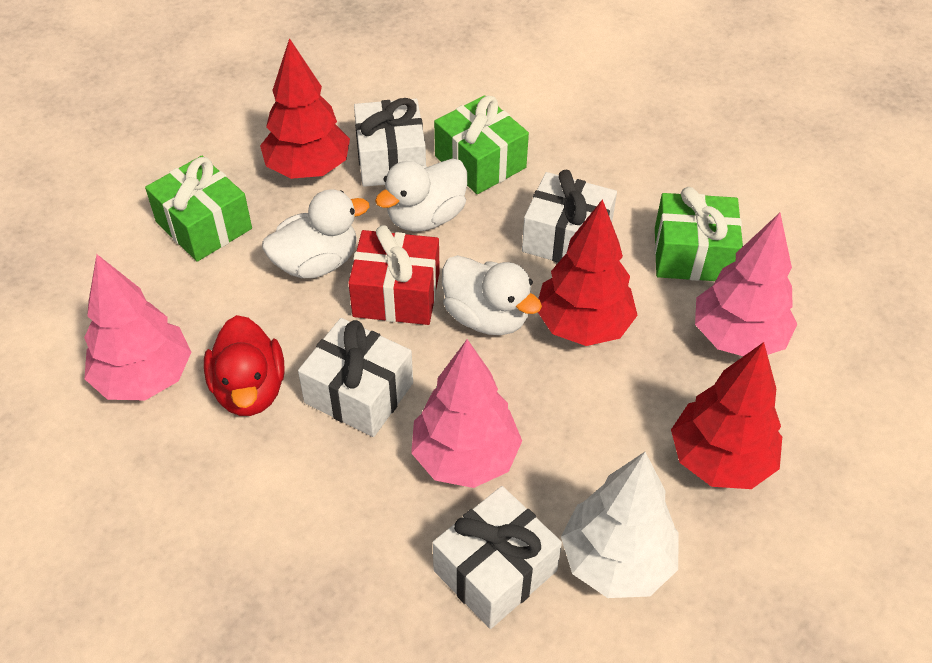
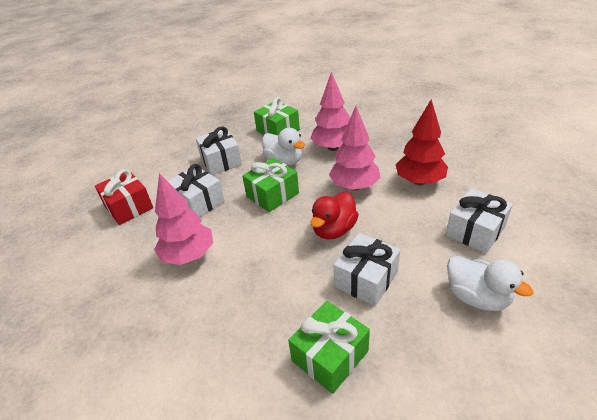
red tree: 3 -> 1
white duck: 3 -> 2
white tree: 1 -> 0

